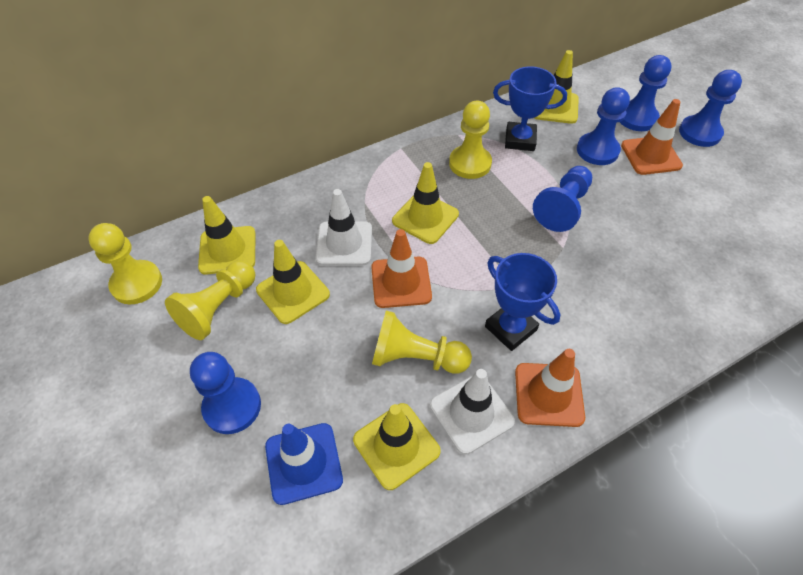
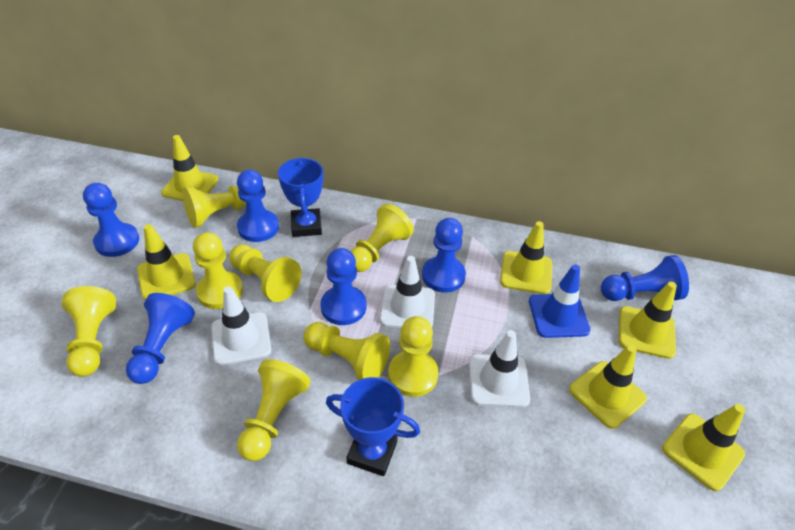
blue pawn: 5 -> 6
orange traffic cone: 3 -> 0
white traffic cone: 2 -> 3
yellow pawn: 4 -> 8
yellow traffic cone: 5 -> 6

